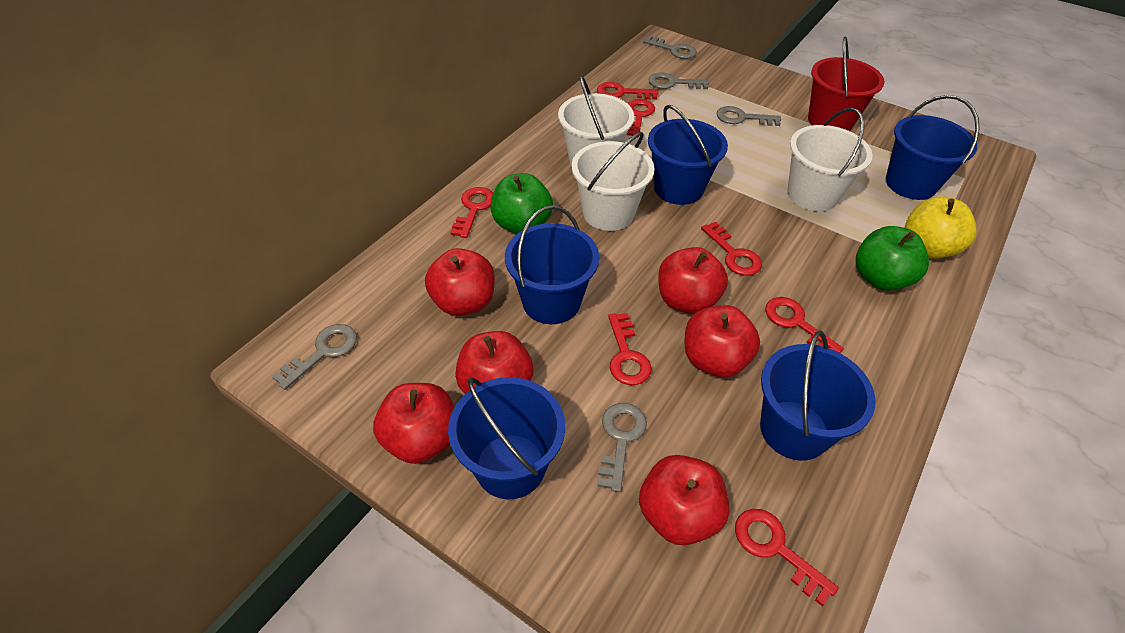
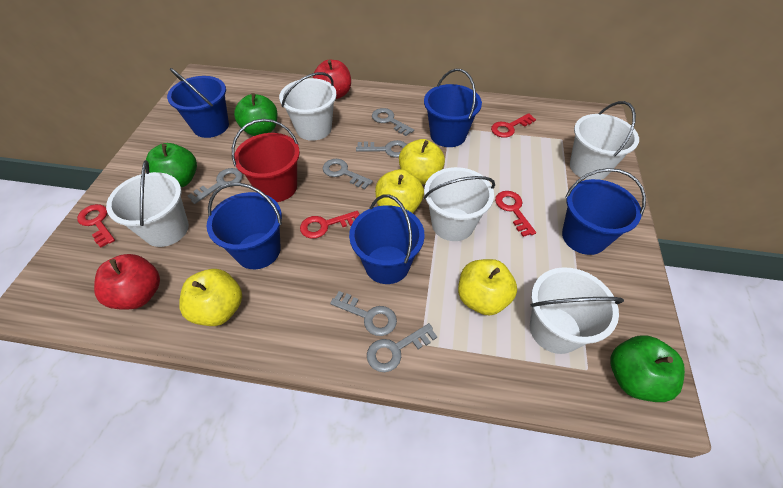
green apple: 2 -> 3
grey key: 5 -> 6
red apple: 6 -> 2
red key: 7 -> 4
white bucket: 3 -> 5
yellow apple: 1 -> 4

